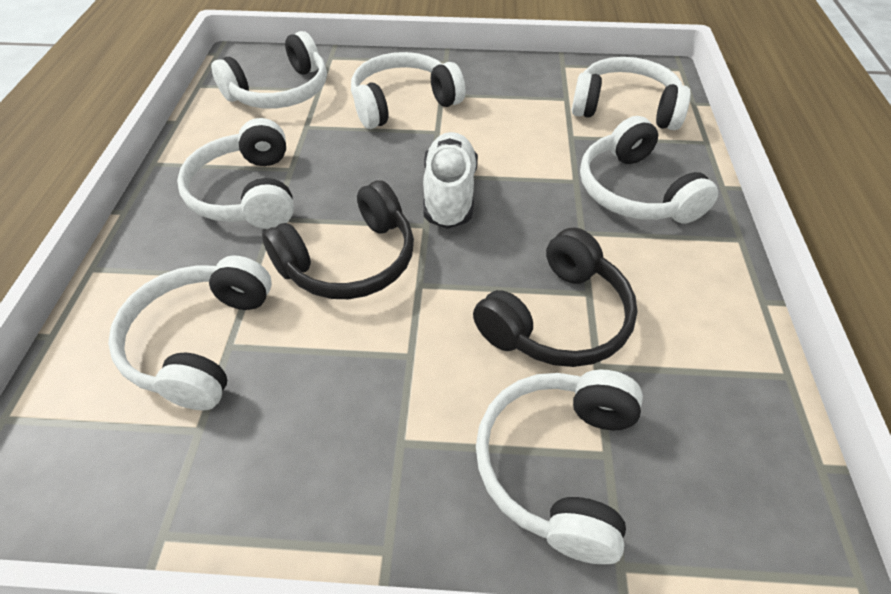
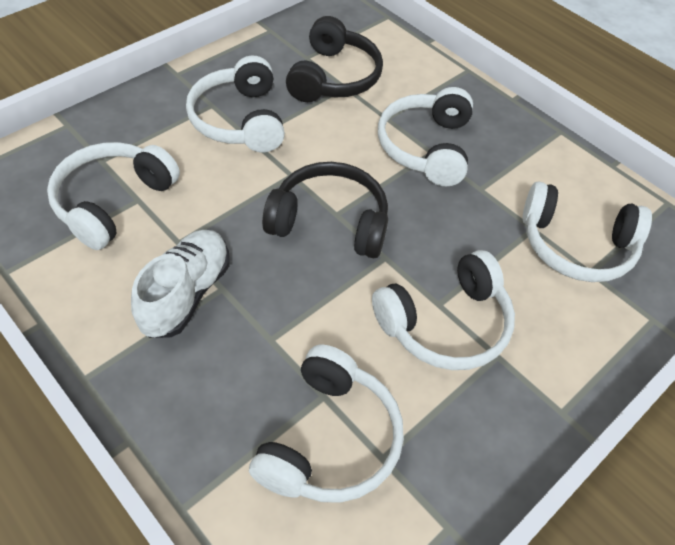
white headphones: 7 -> 6

